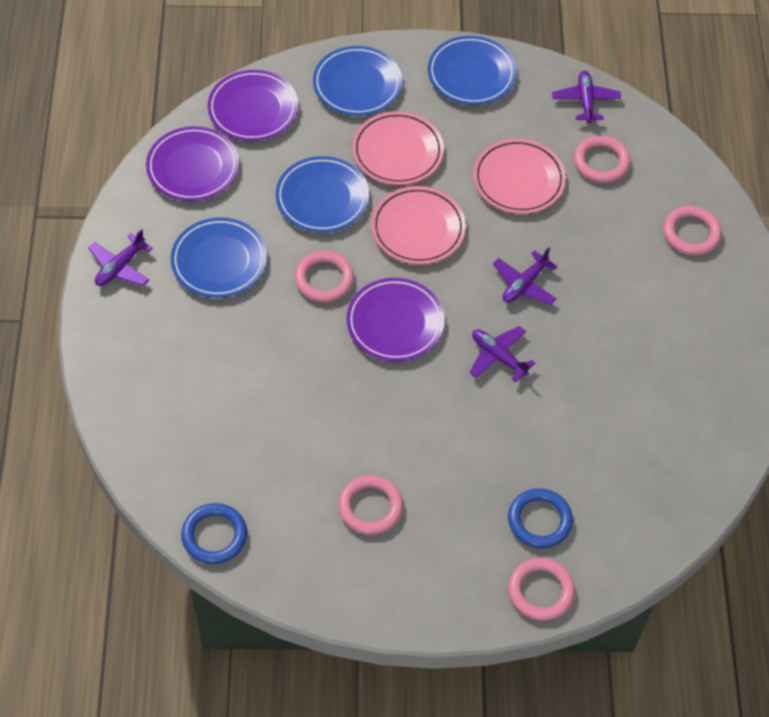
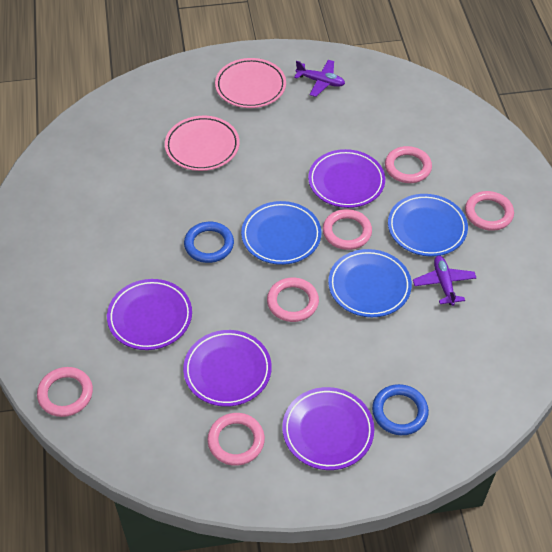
blue plate: 4 -> 3
pink plate: 3 -> 2
pink ring: 5 -> 6
purple plane: 4 -> 2
purple plate: 3 -> 4

